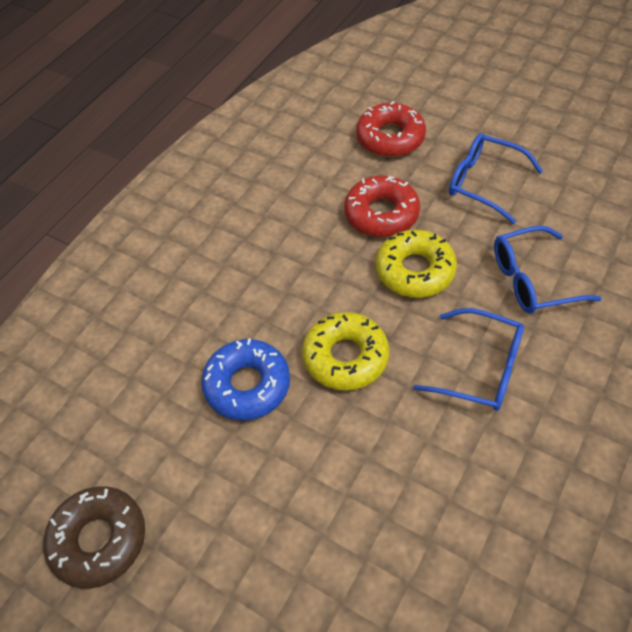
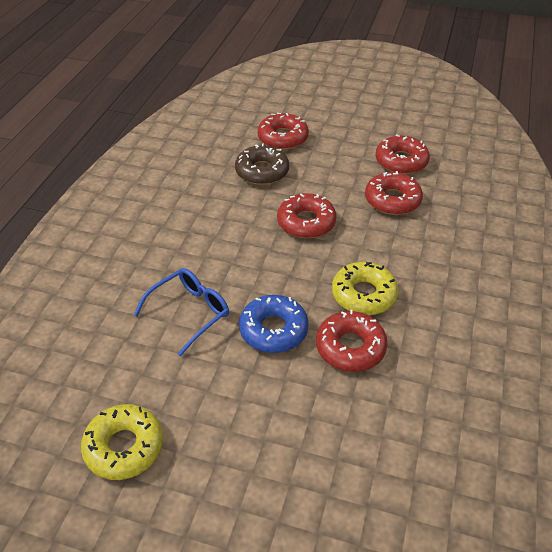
blue glasses: 3 -> 1
red donut: 2 -> 5

